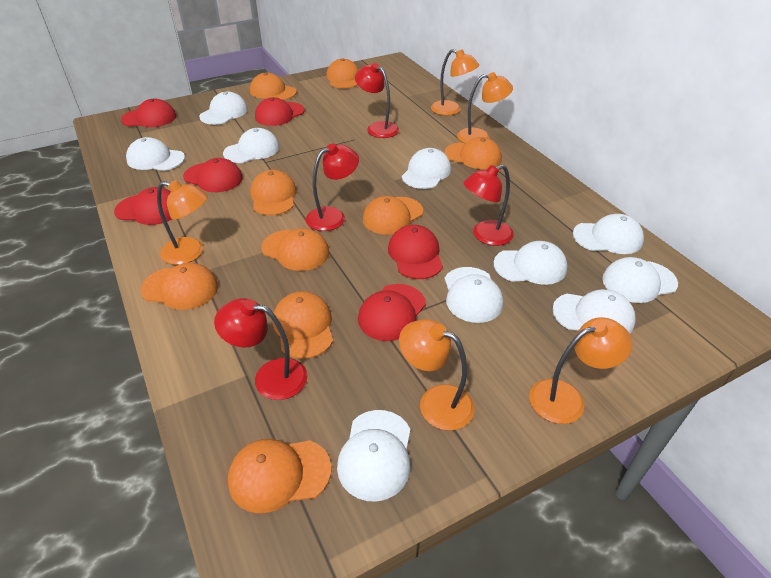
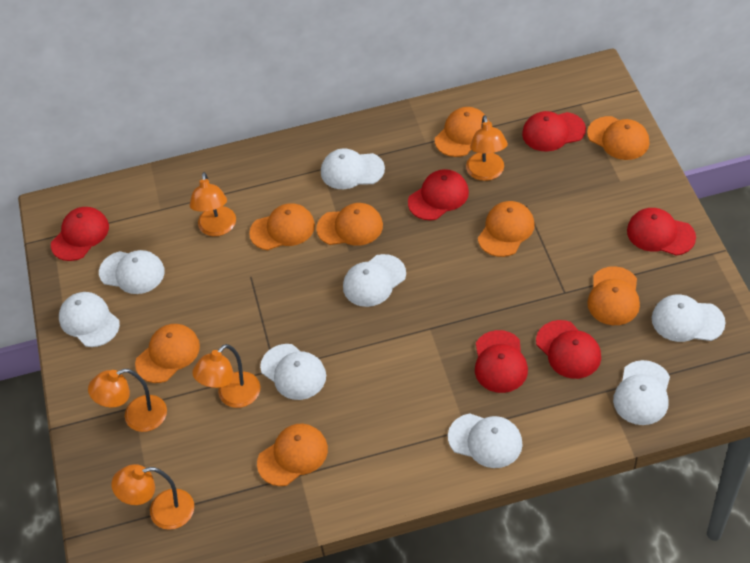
orange cap: 9 -> 8
red lamp: 4 -> 0
white cap: 10 -> 8

